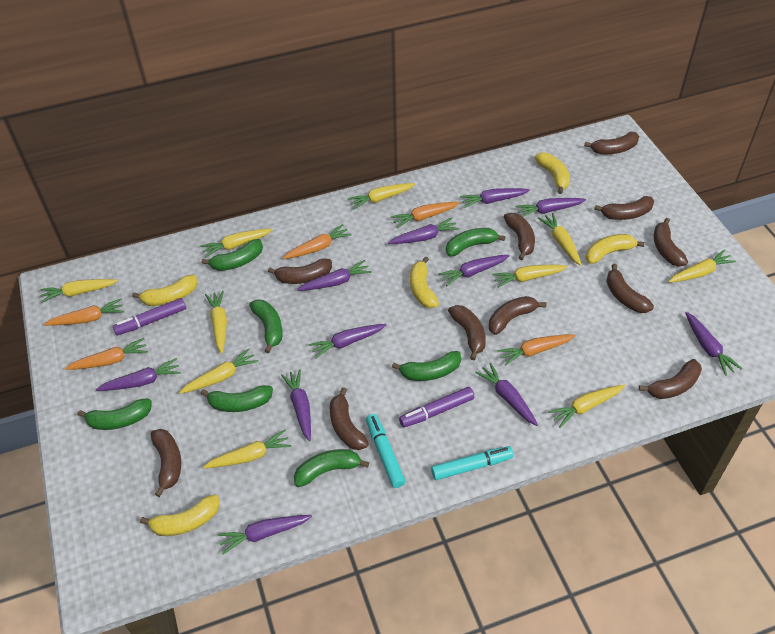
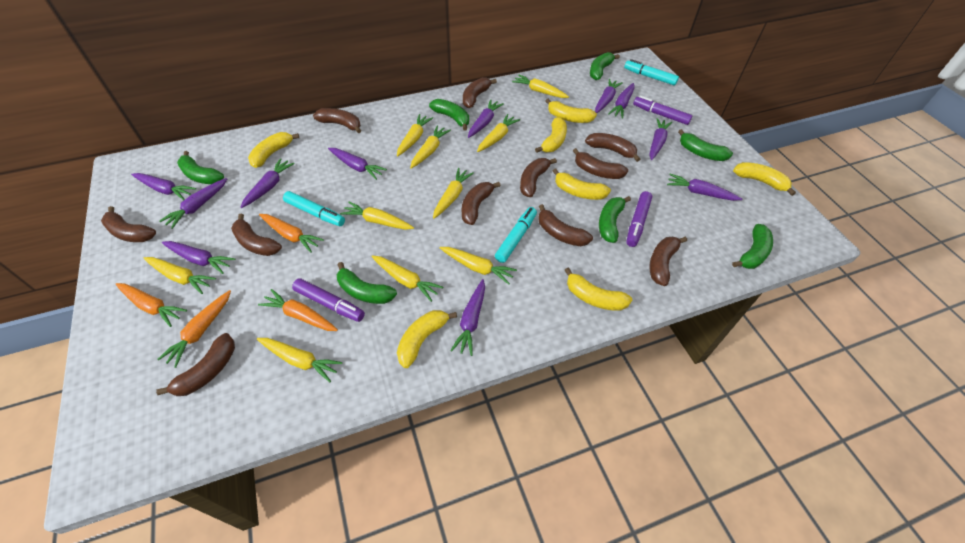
orange carrot: 5 -> 4
purple marker: 2 -> 3
turquoise marker: 2 -> 3
yellow banana: 5 -> 7

